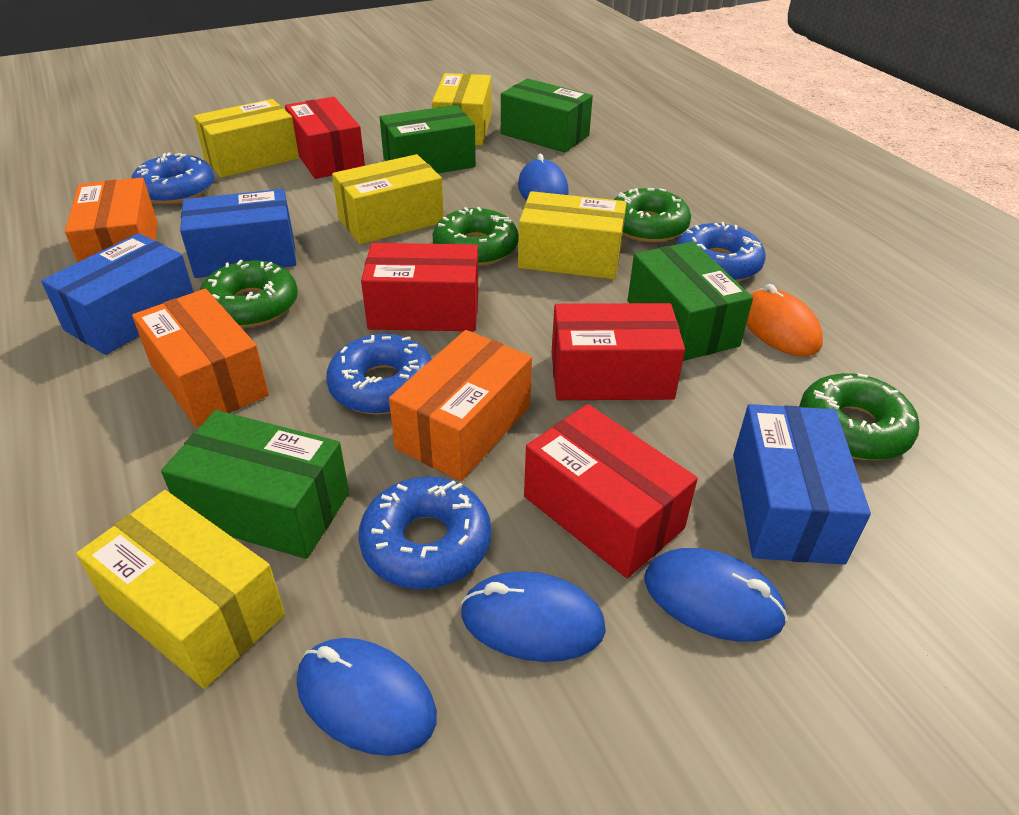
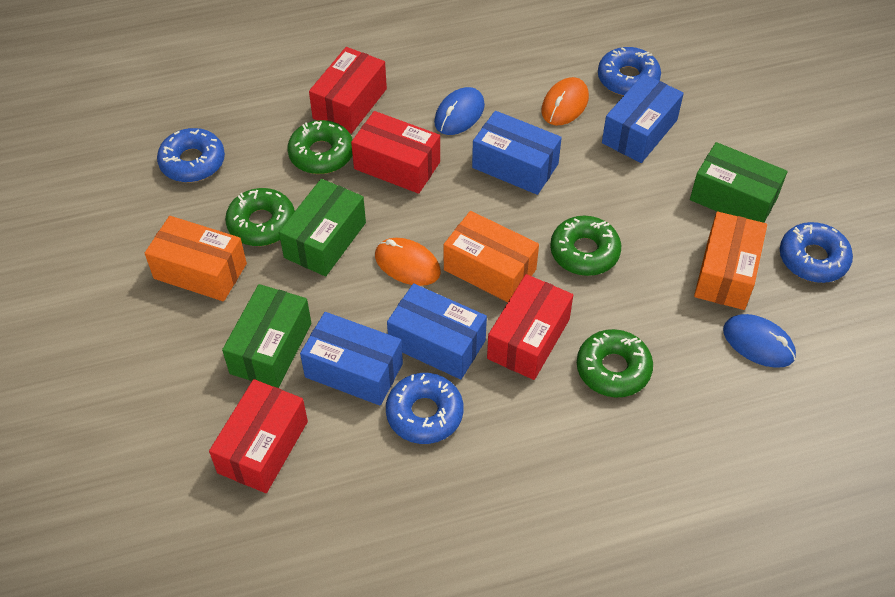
blue box: 3 -> 4
blue mouse: 4 -> 2
green box: 4 -> 3
orange mouse: 1 -> 2
yellow box: 5 -> 0

